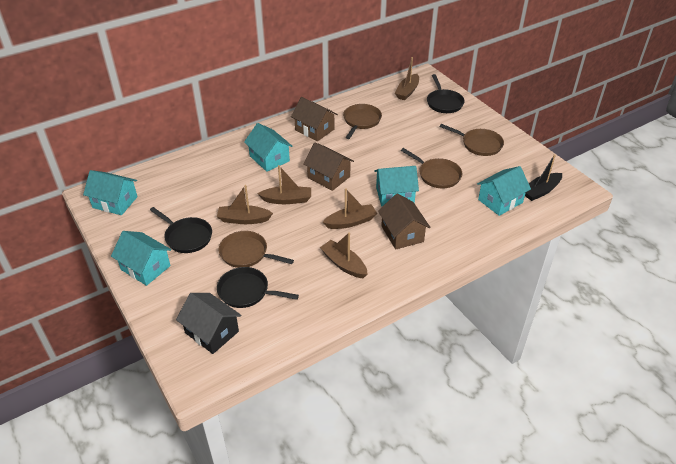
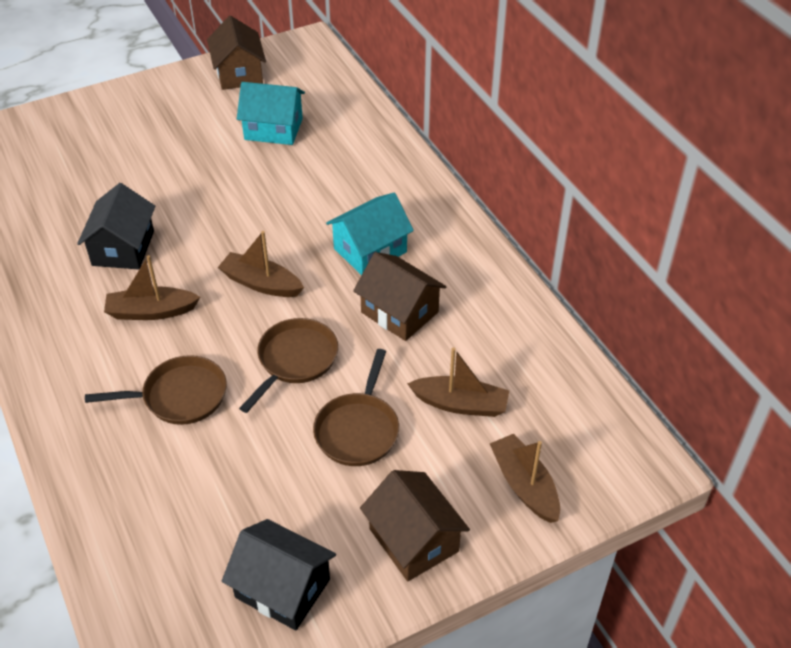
black boat: 1 -> 0
black house: 1 -> 2
black pan: 3 -> 0
brown boat: 5 -> 4
brown pan: 4 -> 3
turquoise house: 5 -> 2

